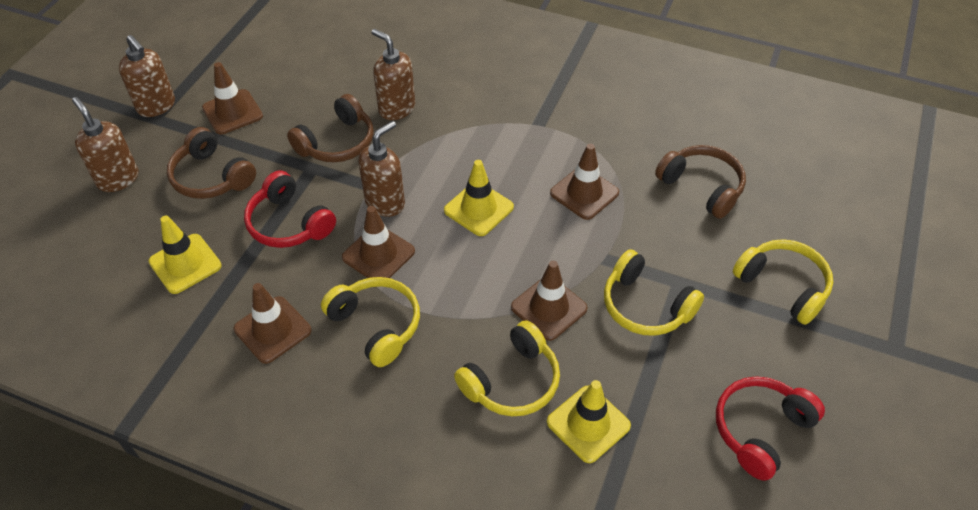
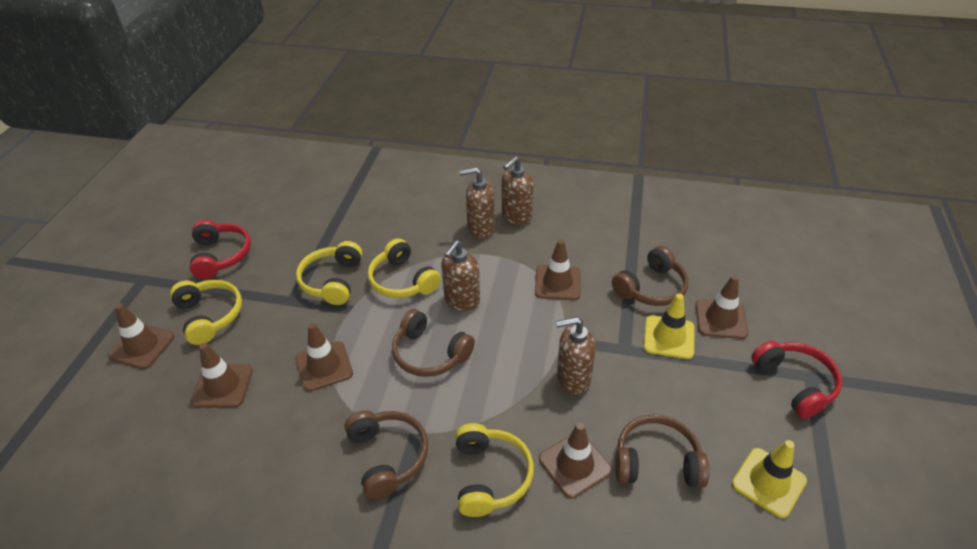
brown headphones: 3 -> 4
brown traffic cone: 5 -> 6
yellow traffic cone: 3 -> 2

